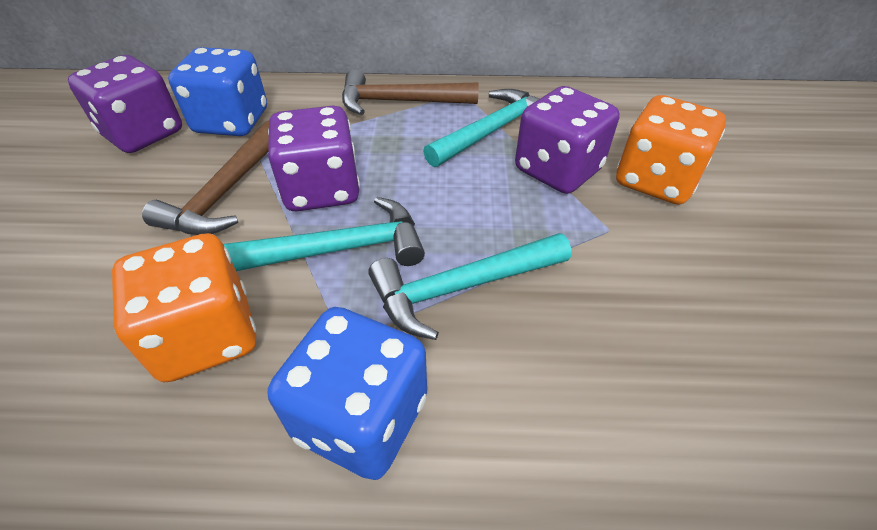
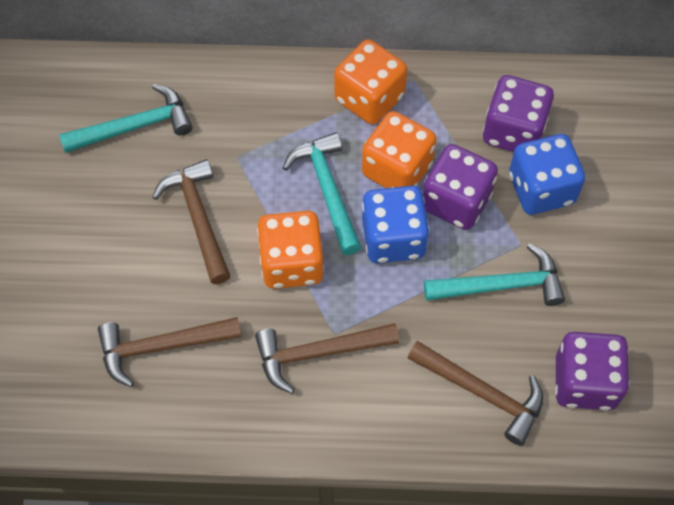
brown hammer: 2 -> 4
orange dice: 2 -> 3

